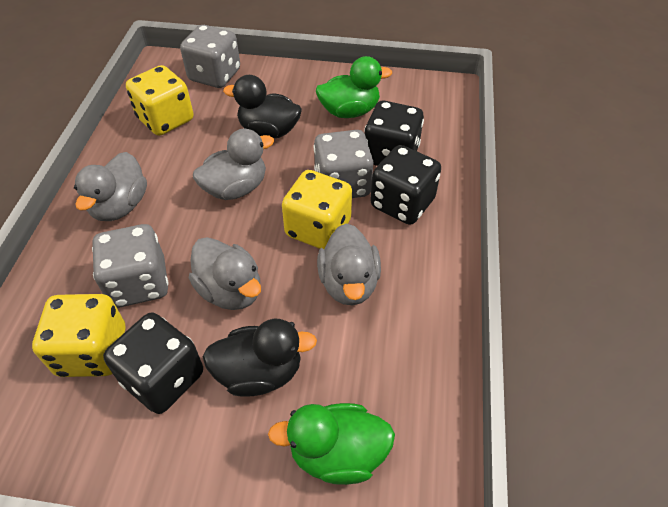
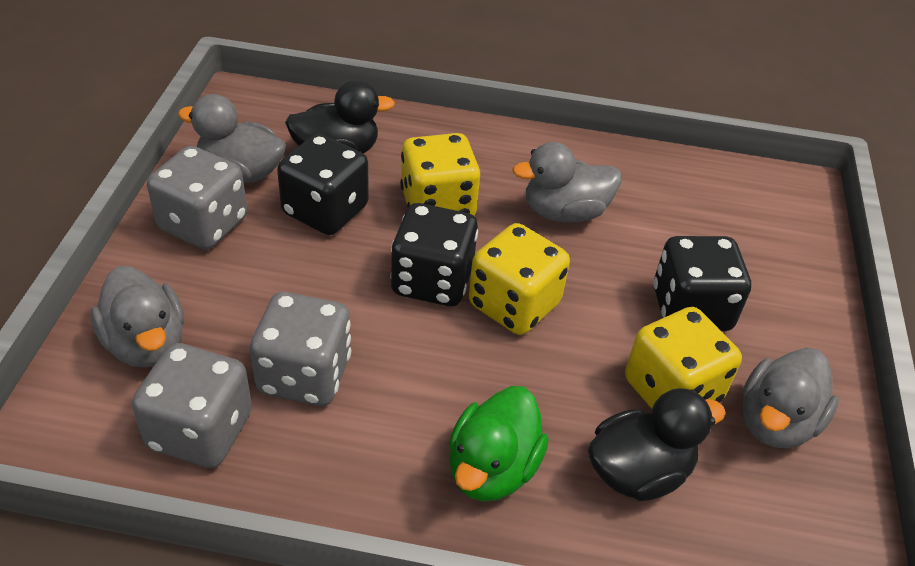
green duck: 2 -> 1

